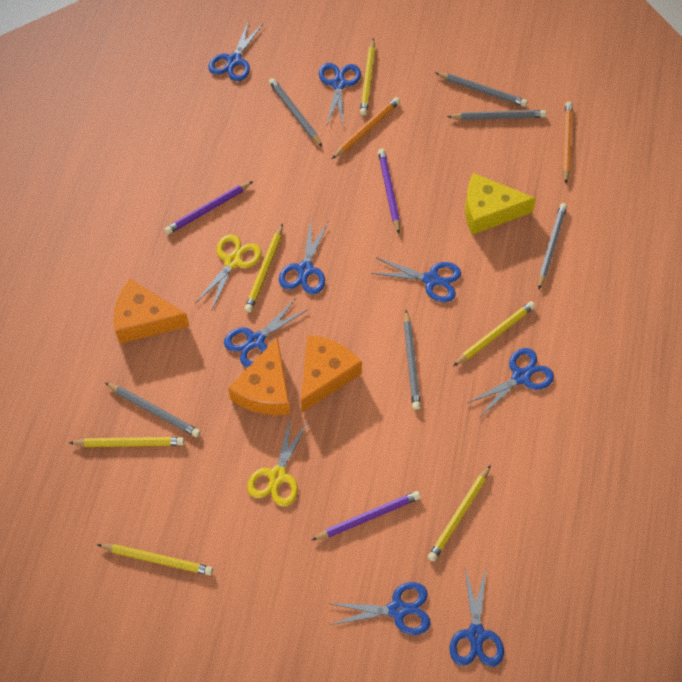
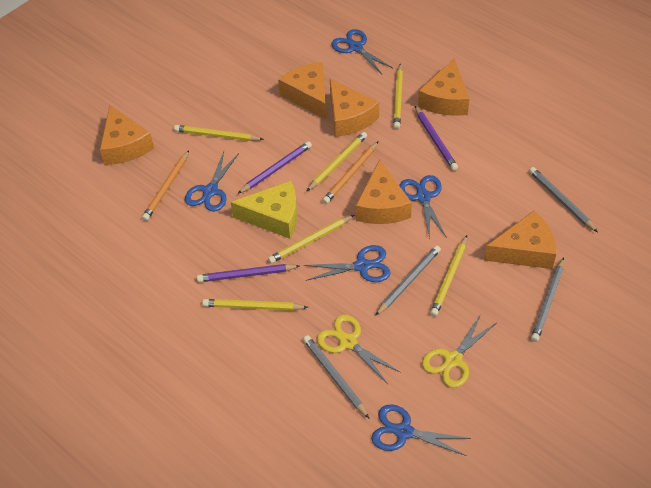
blue scissors: 8 -> 5
grey pencil: 6 -> 4
orange cheese: 3 -> 6

